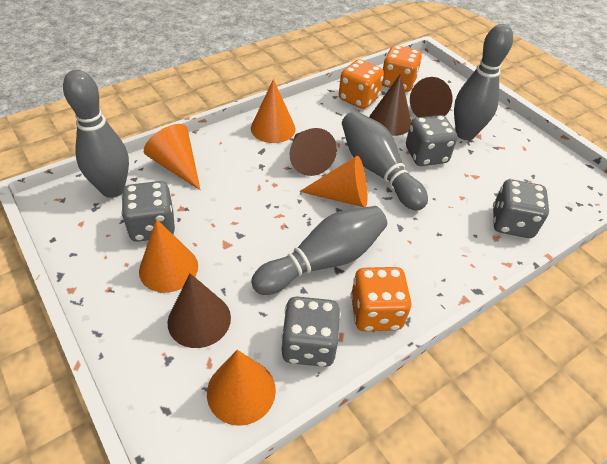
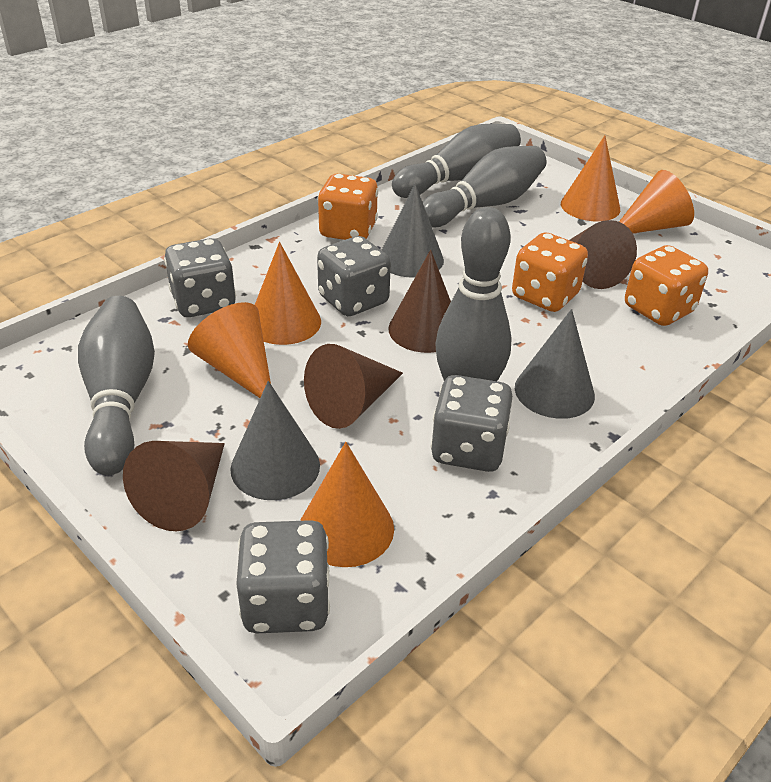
grey cone: 0 -> 3

